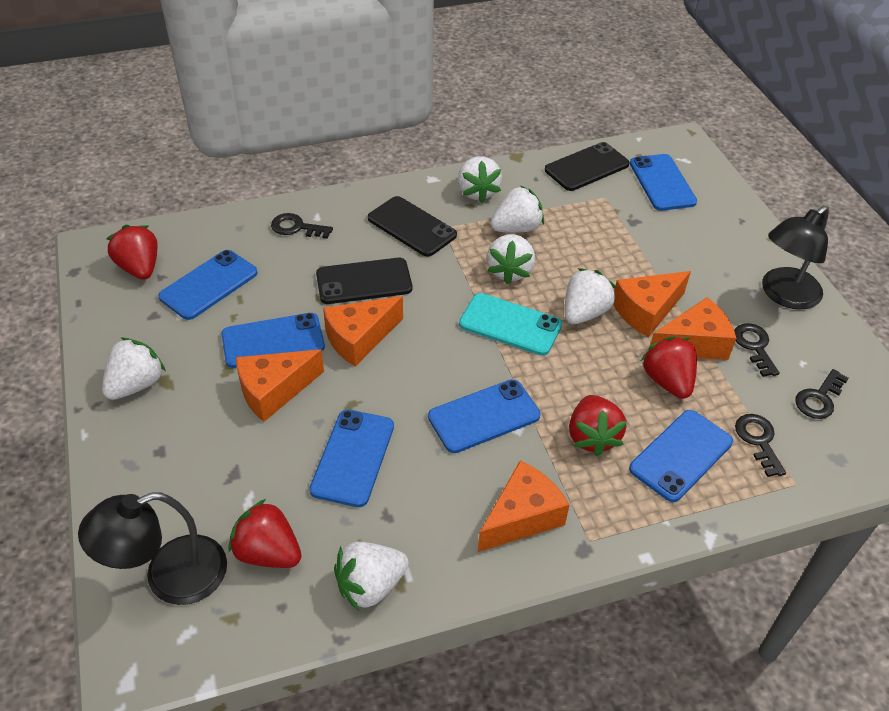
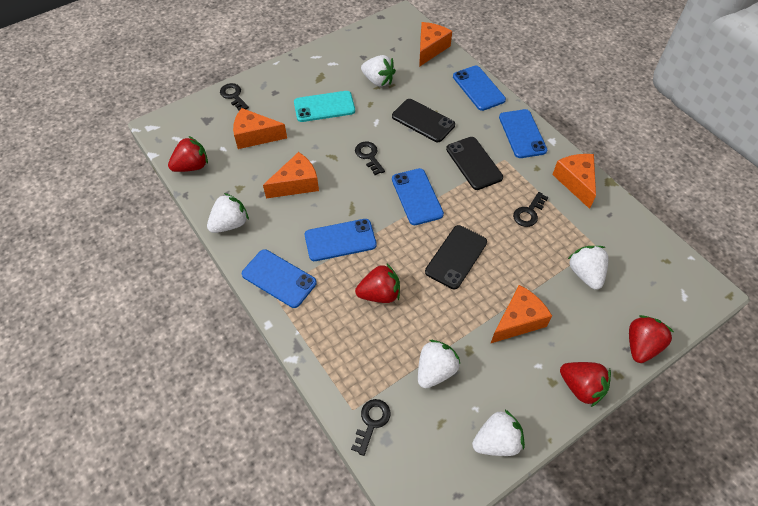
black lamp: 2 -> 0
blue phone: 6 -> 5
white strawberry: 6 -> 5

